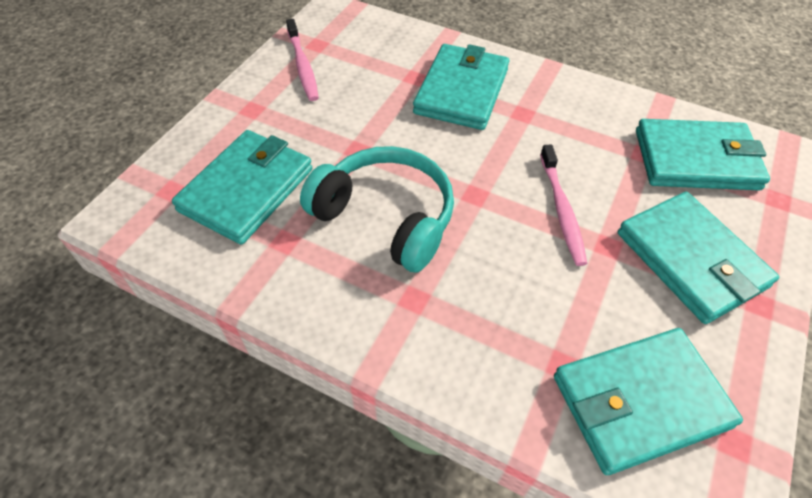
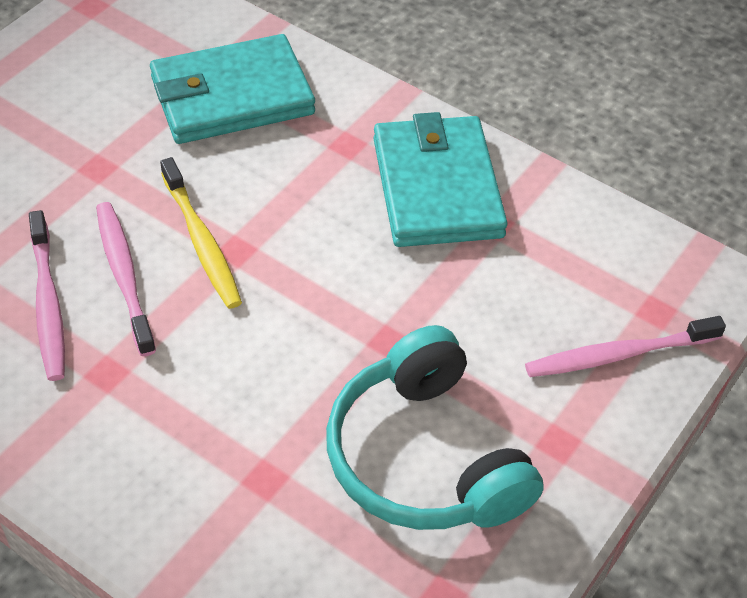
pink toothbrush: 2 -> 3
turquoise wallet: 5 -> 2
yellow toothbrush: 0 -> 1

